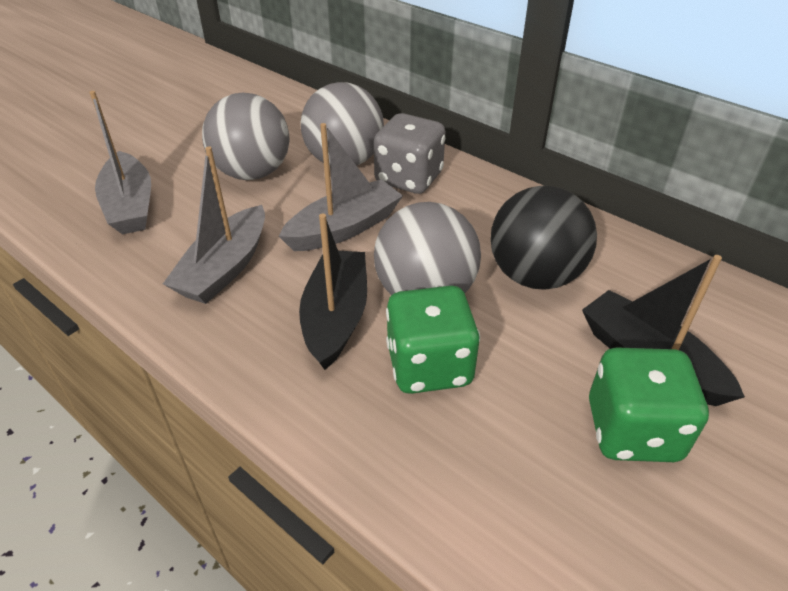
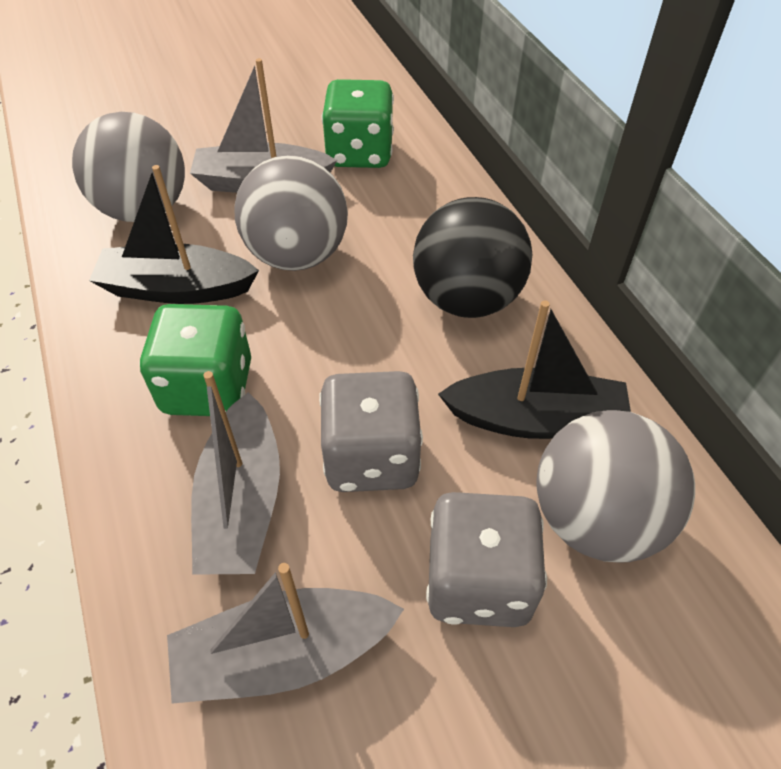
grey dice: 1 -> 2

